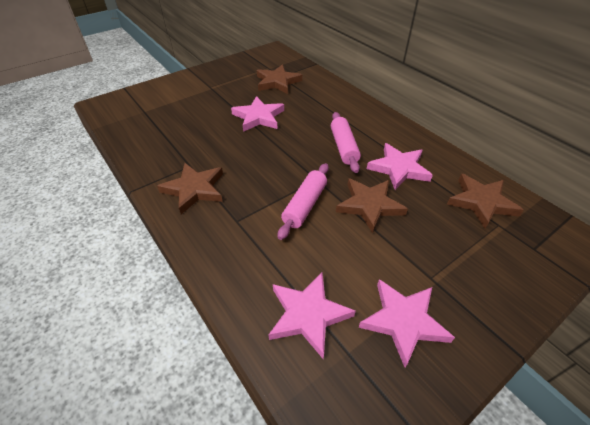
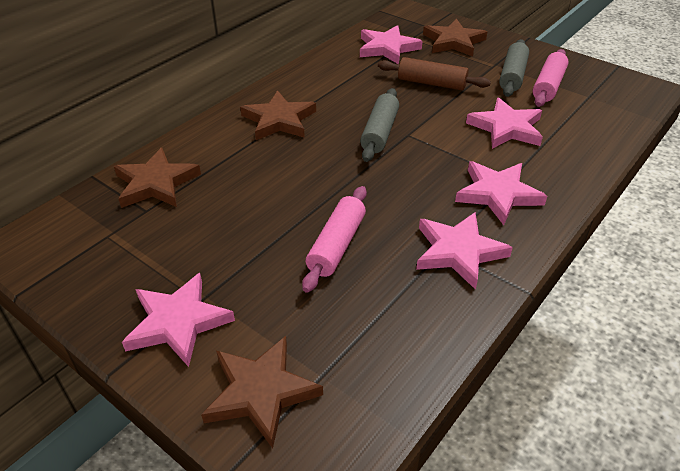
brown rolling pin: 0 -> 1
grey rolling pin: 0 -> 2
pink star: 4 -> 5

